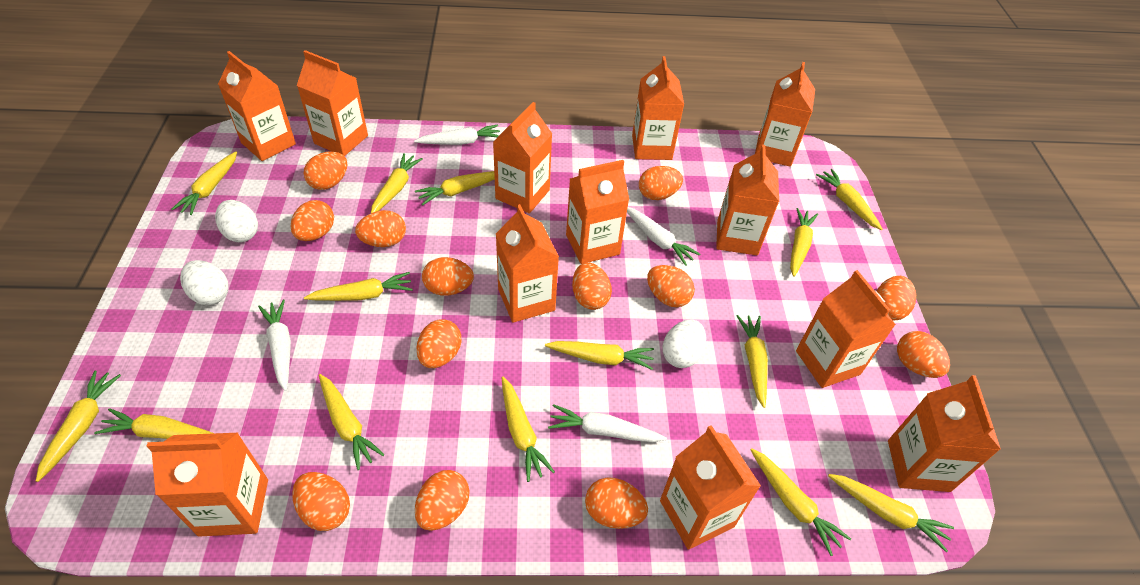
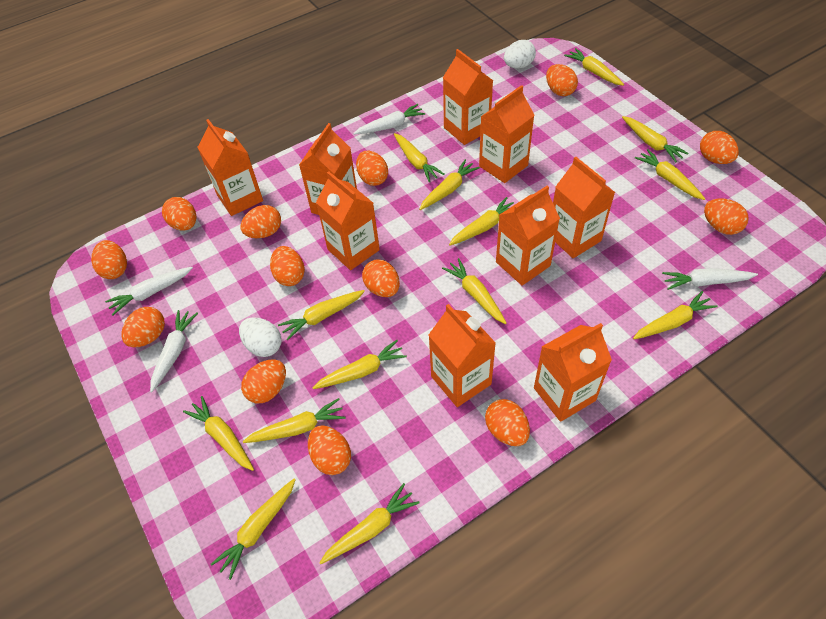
orange carton: 12 -> 9
white egg: 3 -> 2

